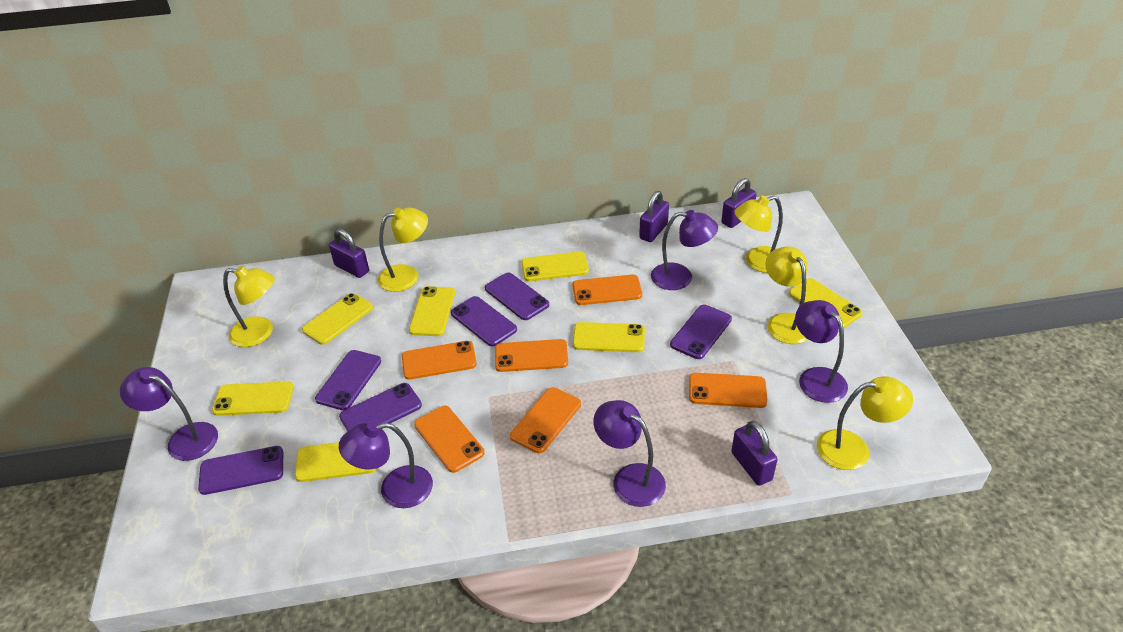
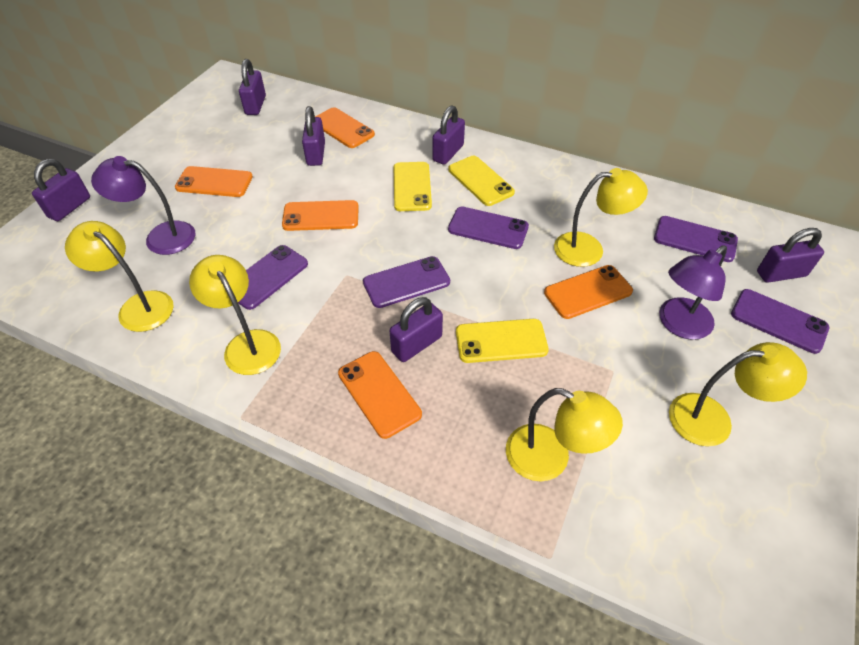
orange phone: 6 -> 5
purple lamp: 5 -> 2
purple padlock: 4 -> 6
purple phone: 6 -> 5
yellow phone: 7 -> 3

